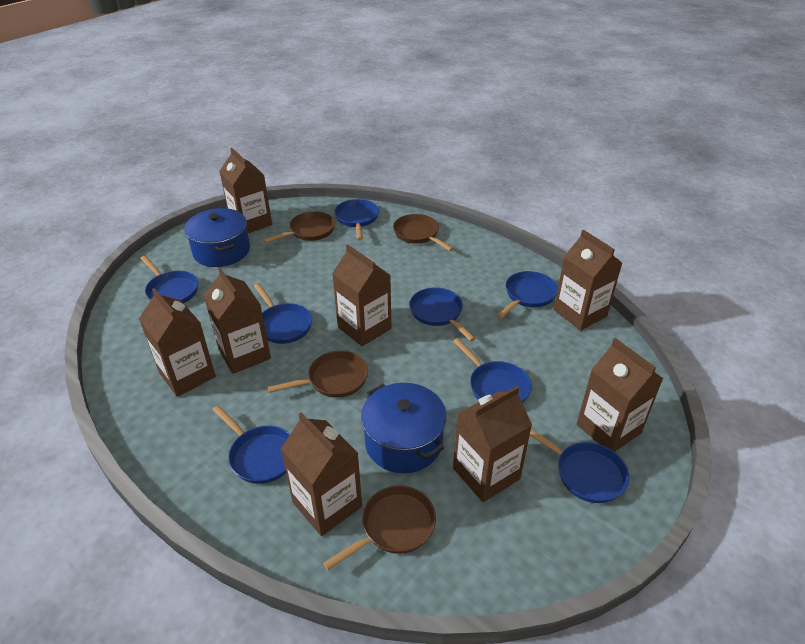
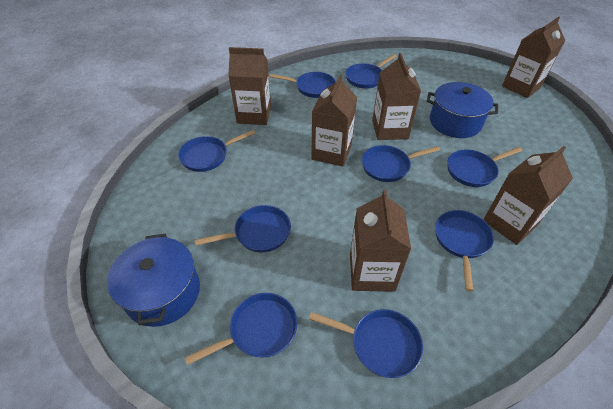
blue pan: 8 -> 9
brown carton: 8 -> 6
brown pan: 4 -> 0

